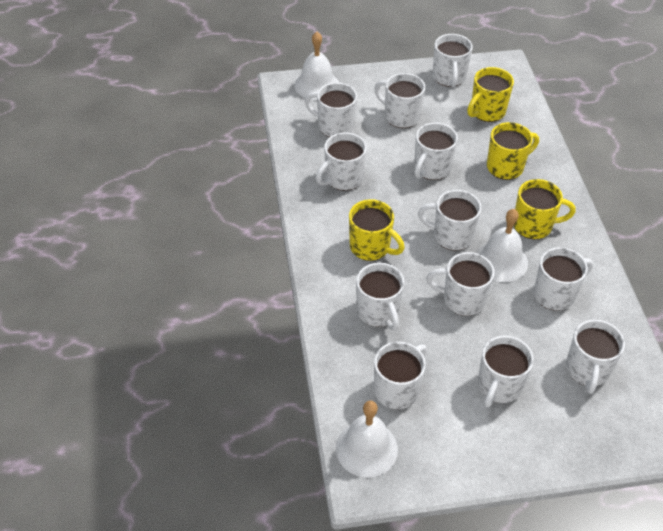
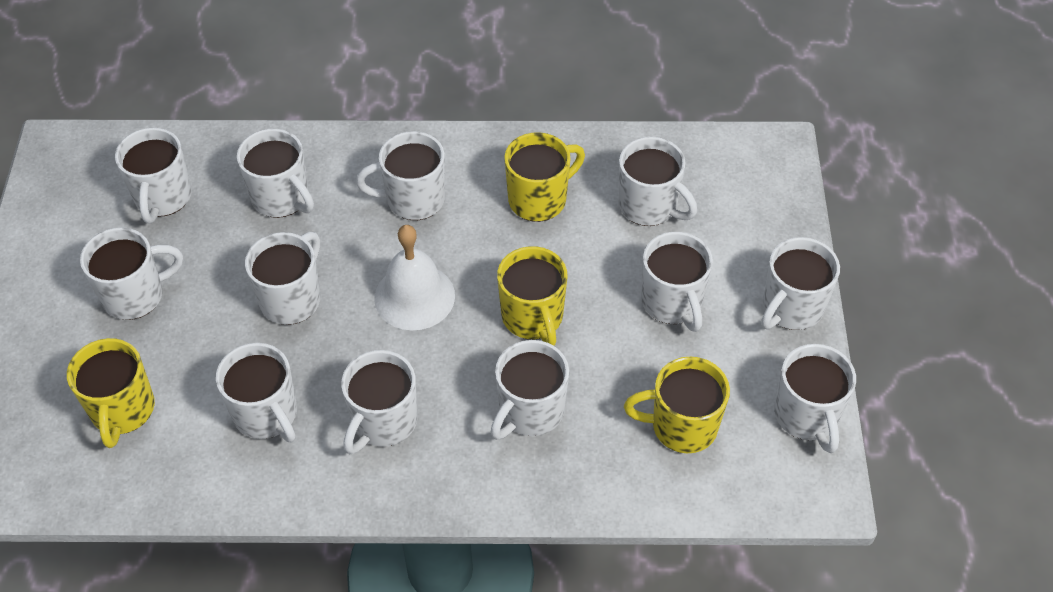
white bell: 3 -> 1

